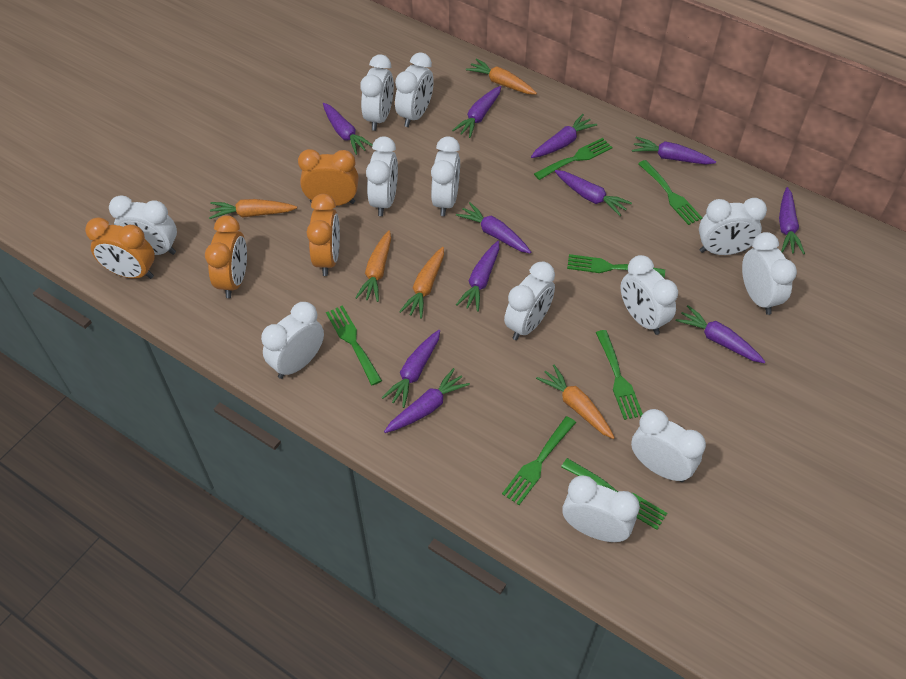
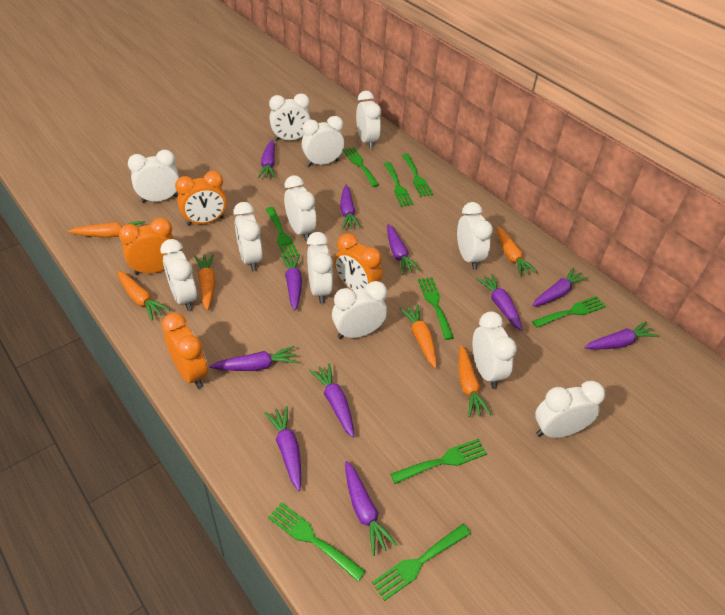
green fork: 7 -> 9
orange carrot: 5 -> 6

